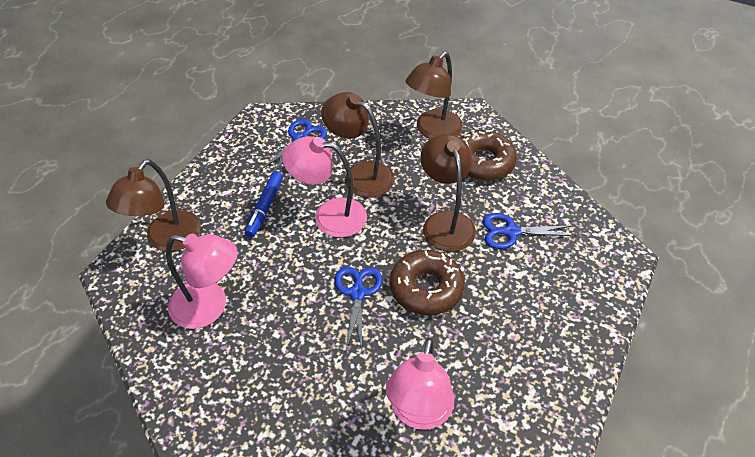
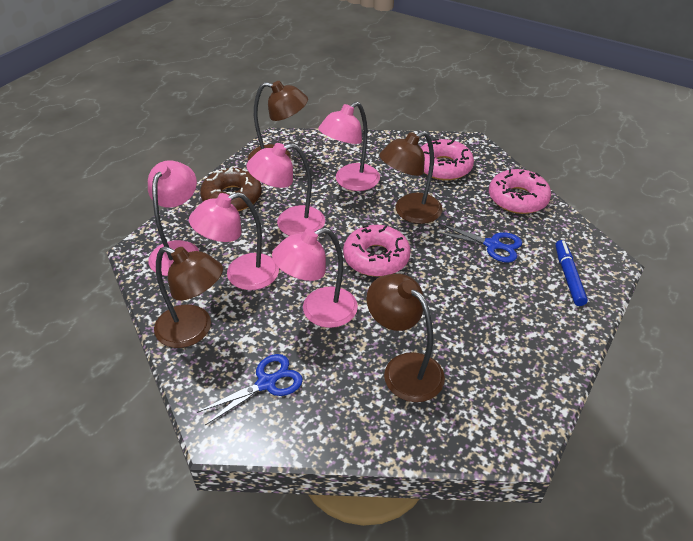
blue scissors: 3 -> 2
brown donut: 2 -> 1
pink donut: 0 -> 3
pink lamp: 3 -> 5

